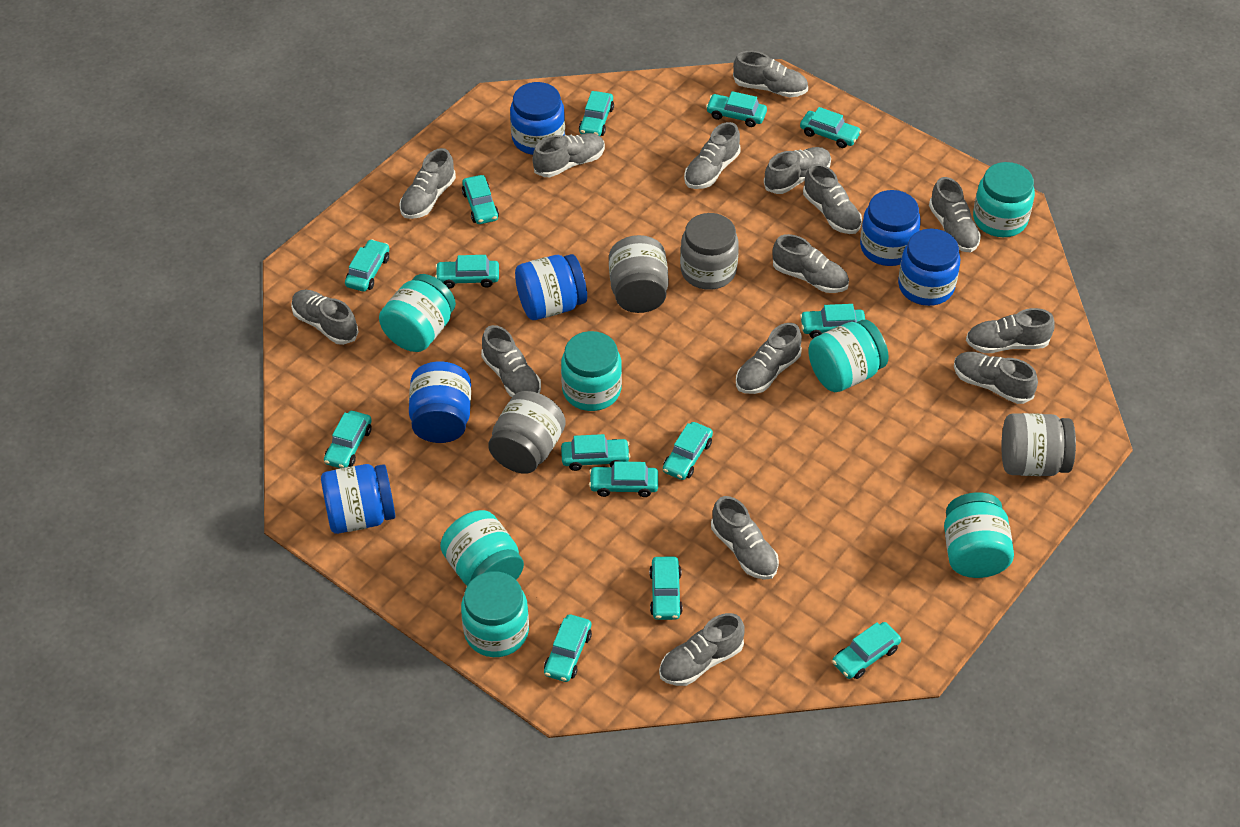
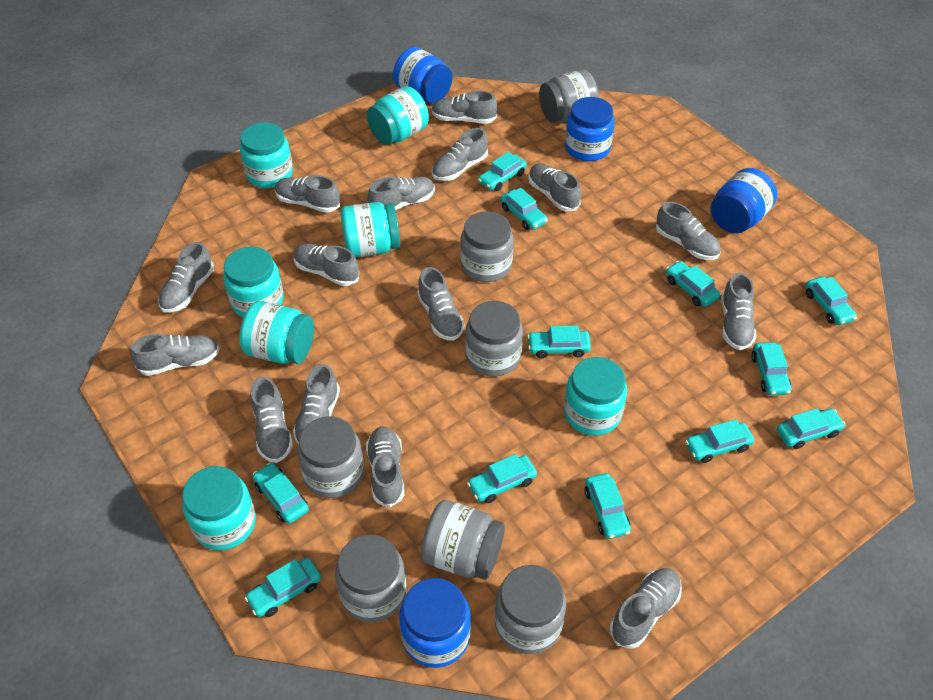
blue jar: 6 -> 4
grey jar: 4 -> 7
turquoise car: 14 -> 12

